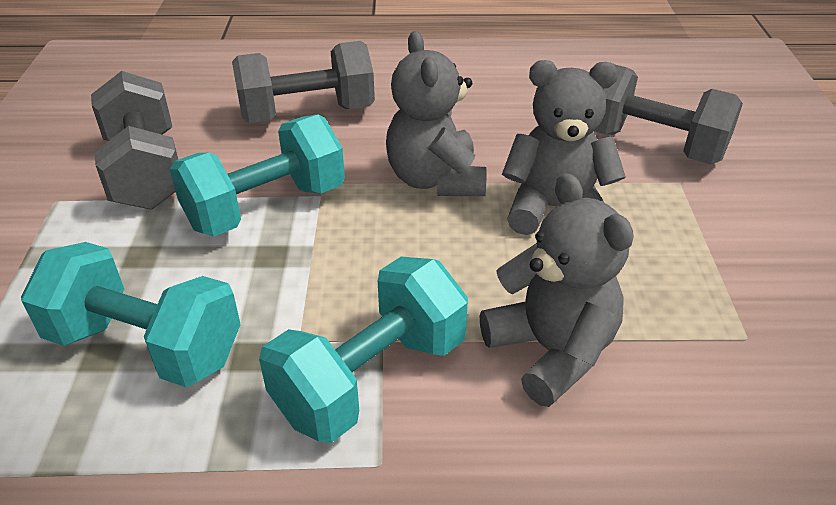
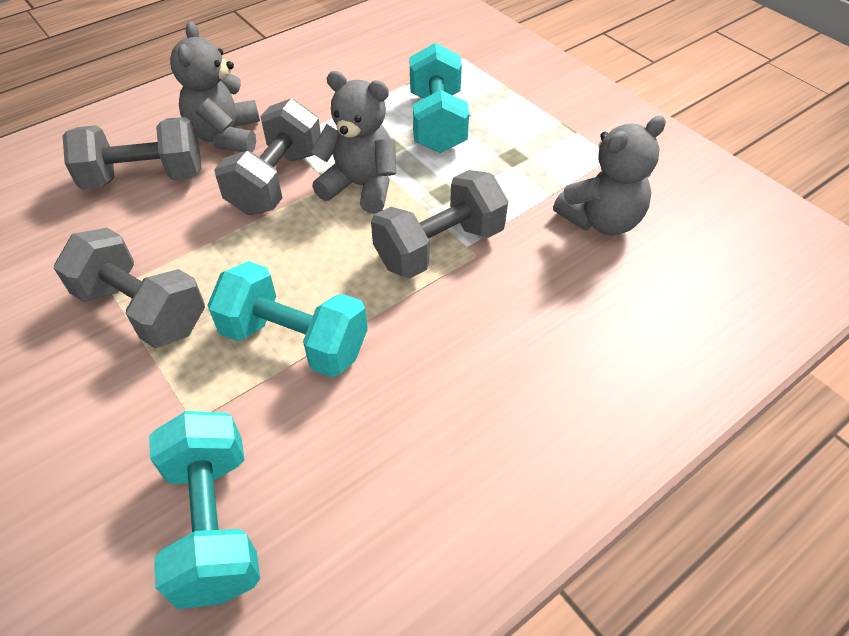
grey dumbbell: 3 -> 4

